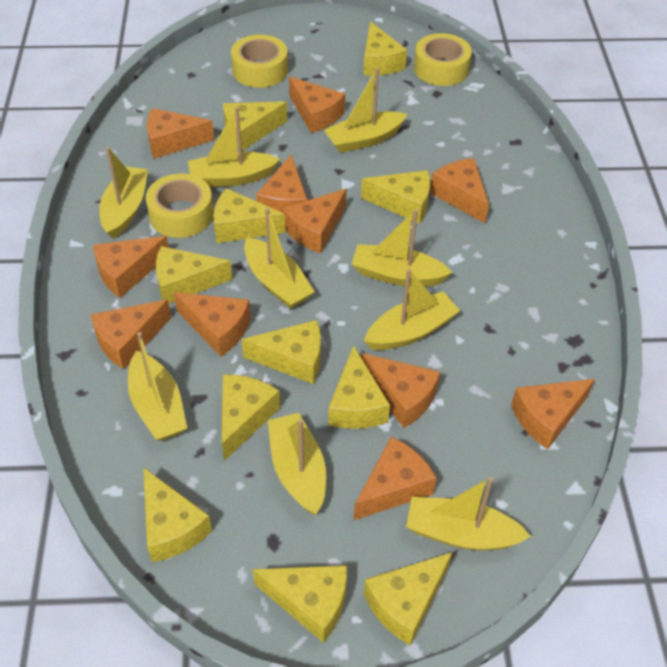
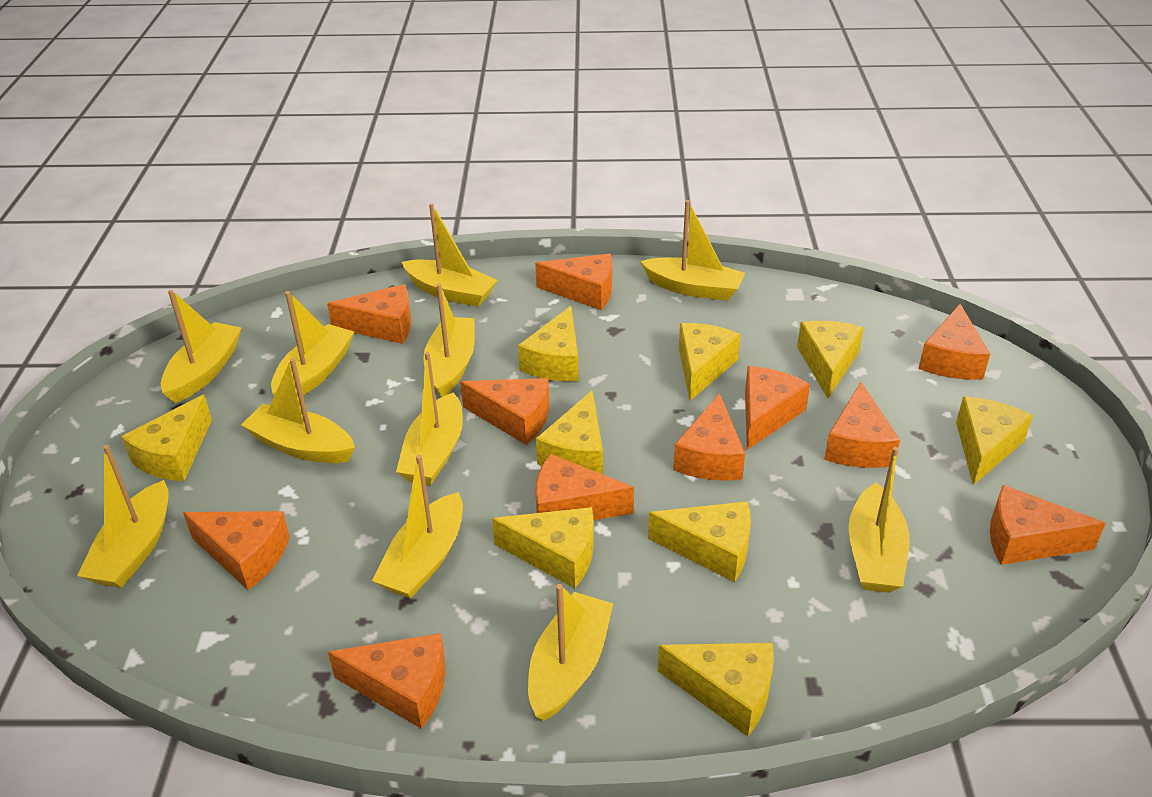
yellow boat: 9 -> 11
yellow cheese: 11 -> 9
yellow tape: 3 -> 0

